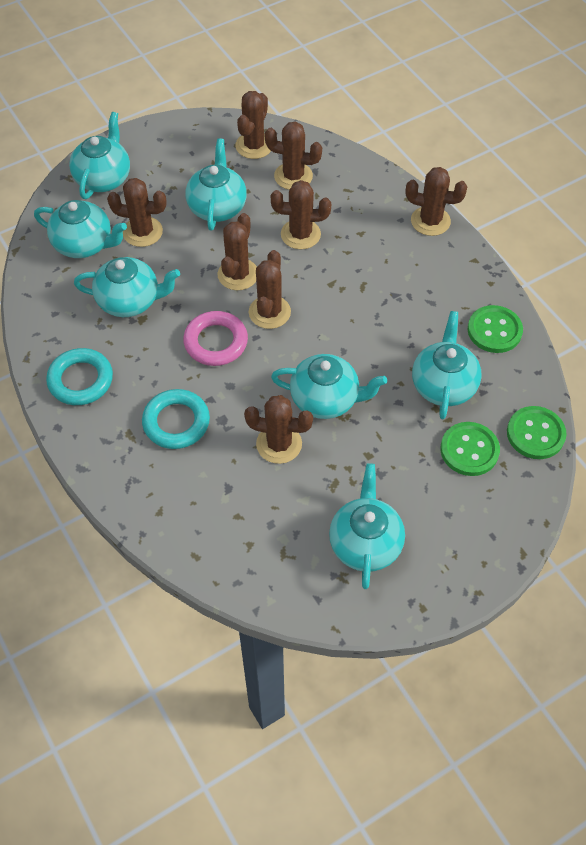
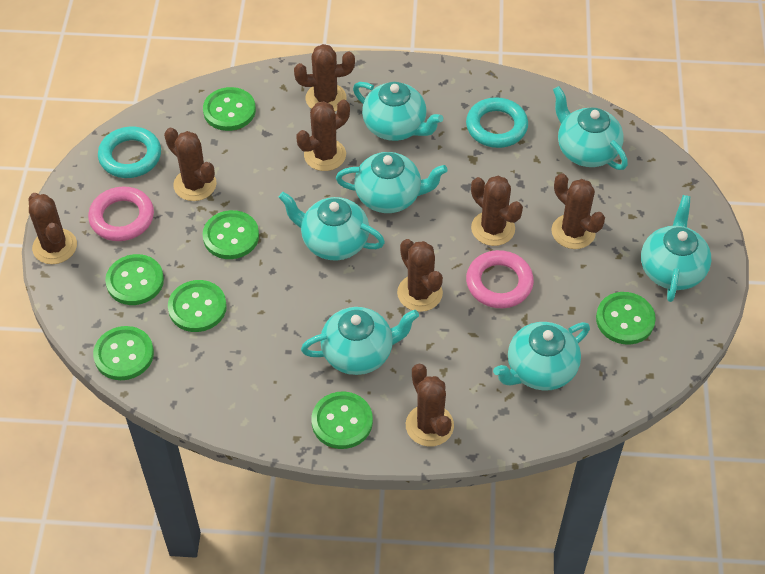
green button: 3 -> 7
pink ring: 1 -> 2

